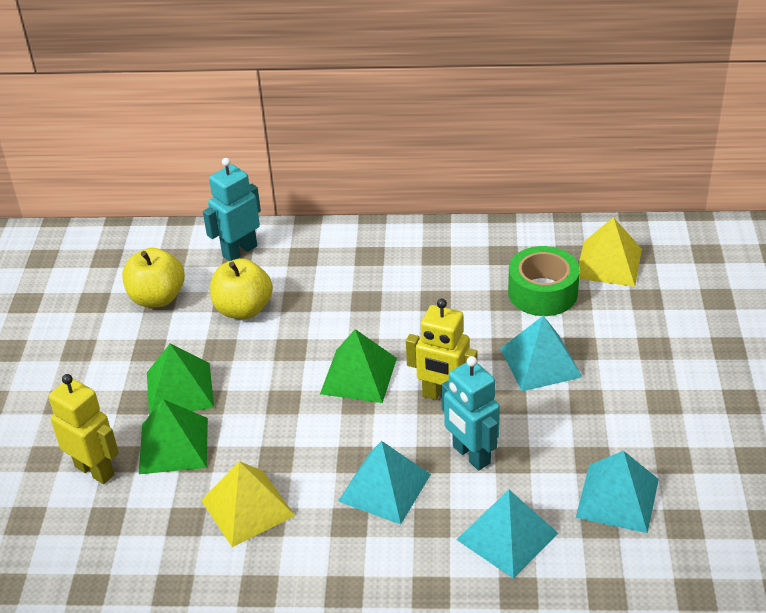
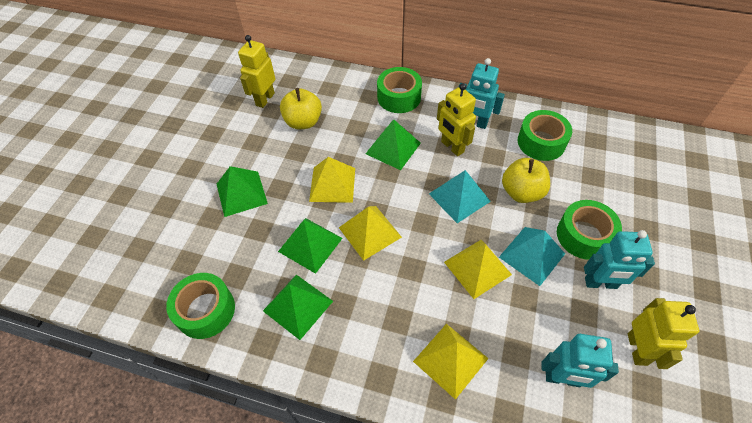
green pyramid: 3 -> 4
green tape: 1 -> 4
turquoise pyramid: 4 -> 2
turquoise robot: 2 -> 3
yellow pyramid: 2 -> 4
yellow robot: 2 -> 3

